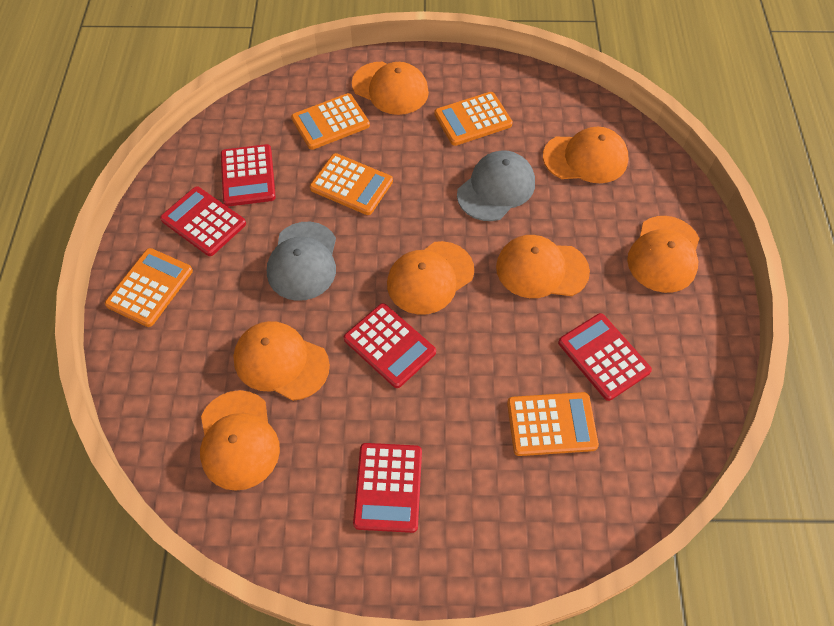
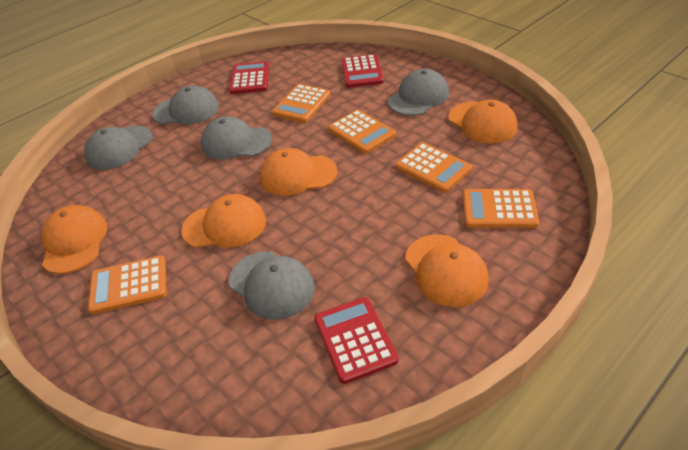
grey cap: 2 -> 5
orange cap: 7 -> 5
red calculator: 5 -> 3

